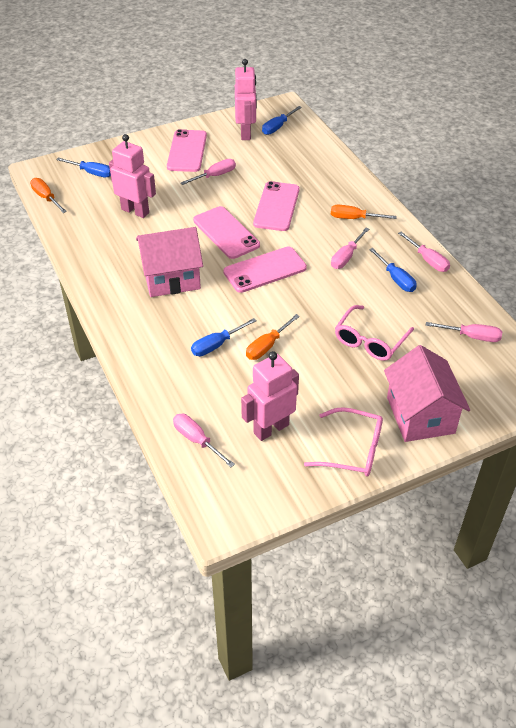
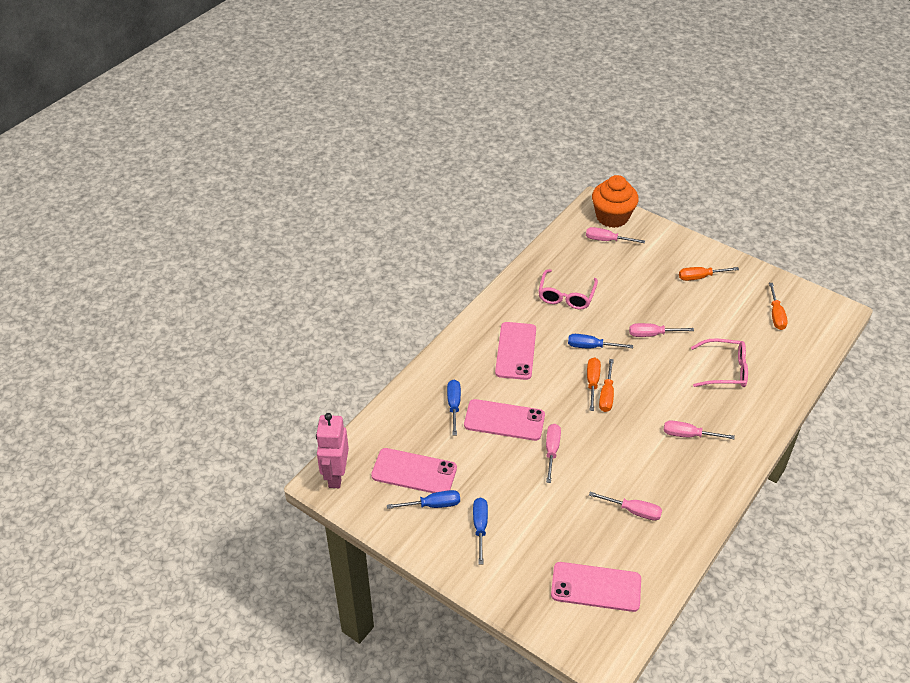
orange cupcake: 0 -> 1
orange screwdriver: 3 -> 4
pink house: 2 -> 0
pink robot: 3 -> 1

